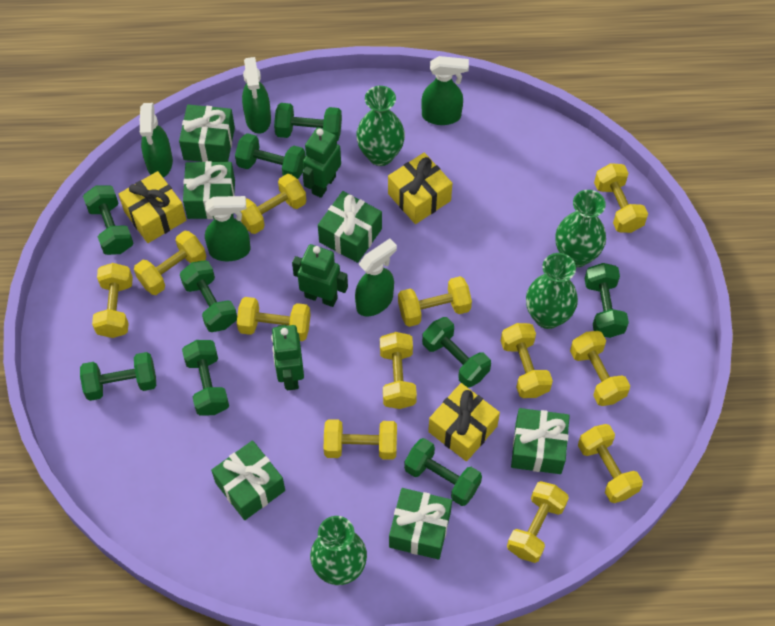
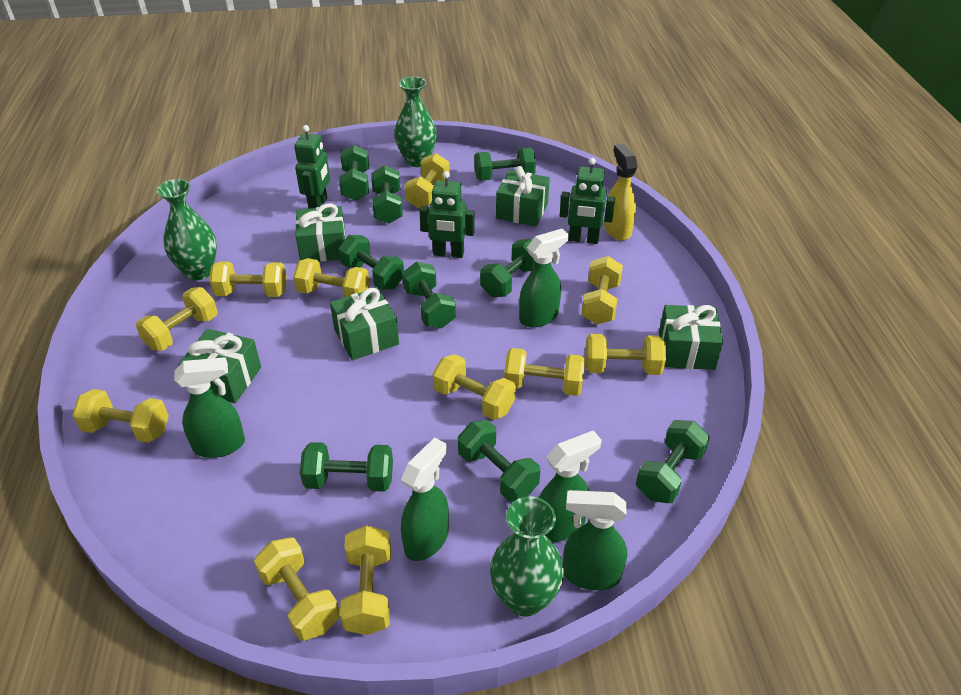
green gift: 6 -> 5
green vase: 4 -> 3
yellow dumbbell: 12 -> 11
yellow gift: 3 -> 0
yellow spray bottle: 0 -> 1

